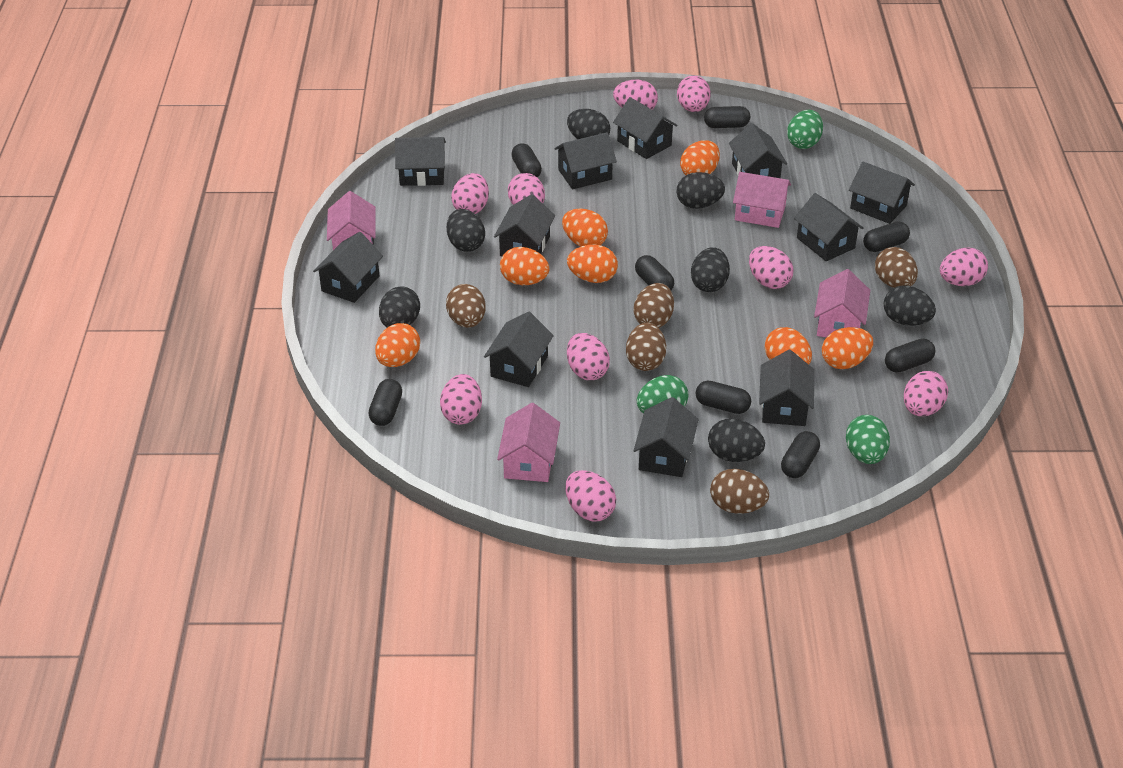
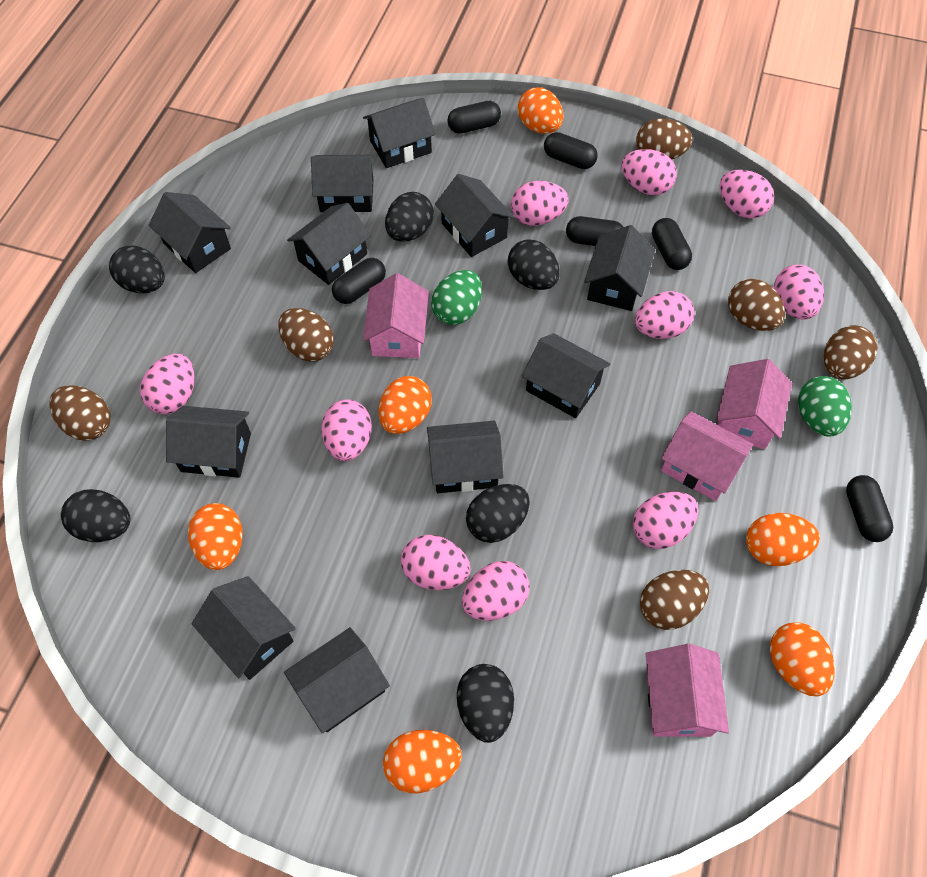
black capsule: 8 -> 6
black egg: 7 -> 6
brown egg: 5 -> 6
green egg: 3 -> 2
orange egg: 7 -> 6

